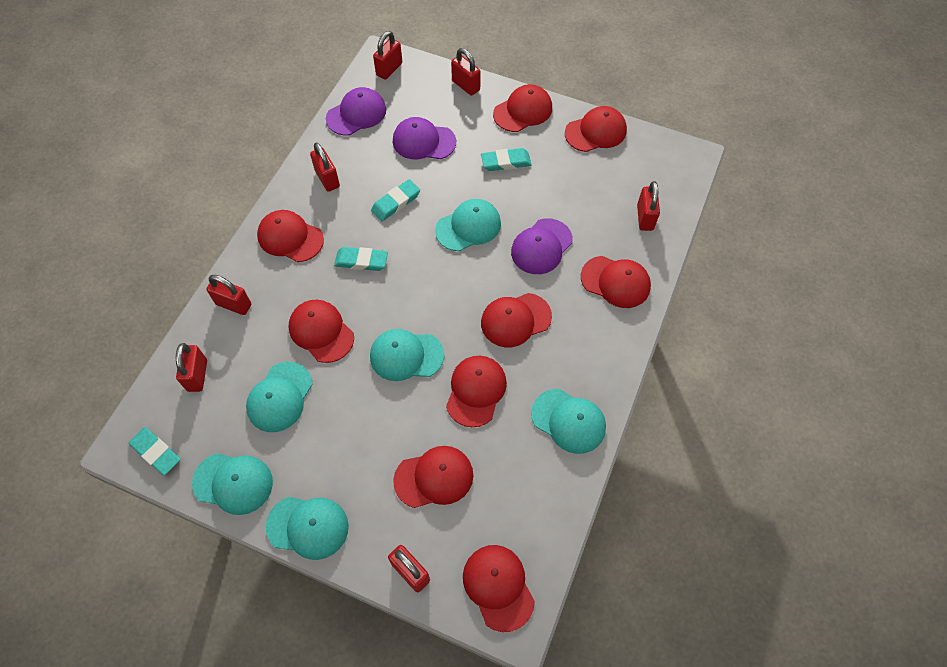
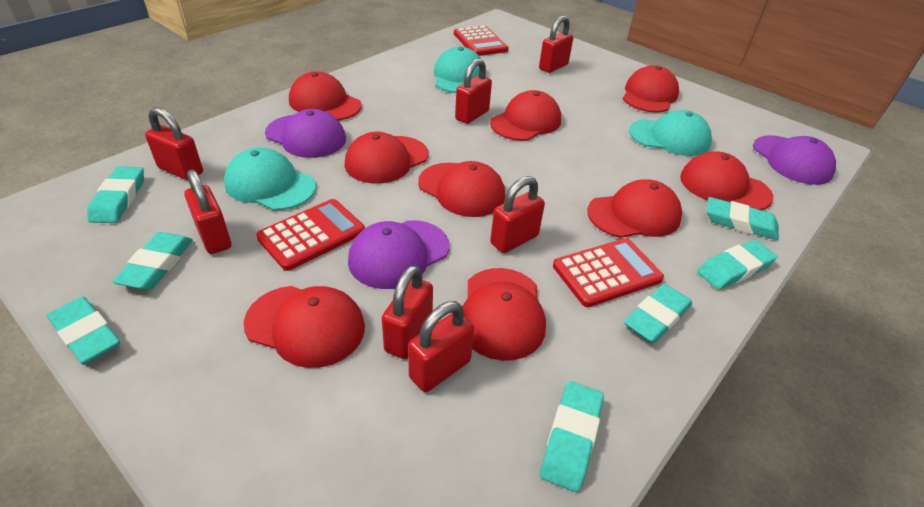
red calculator: 0 -> 3
turquoise cap: 6 -> 3
turquoise eraser: 4 -> 7

